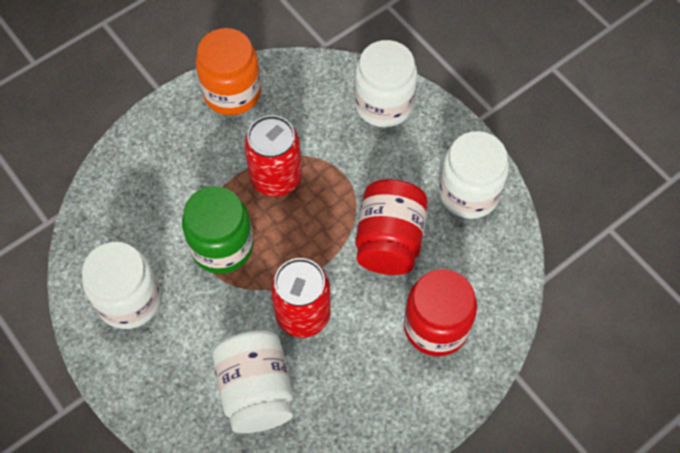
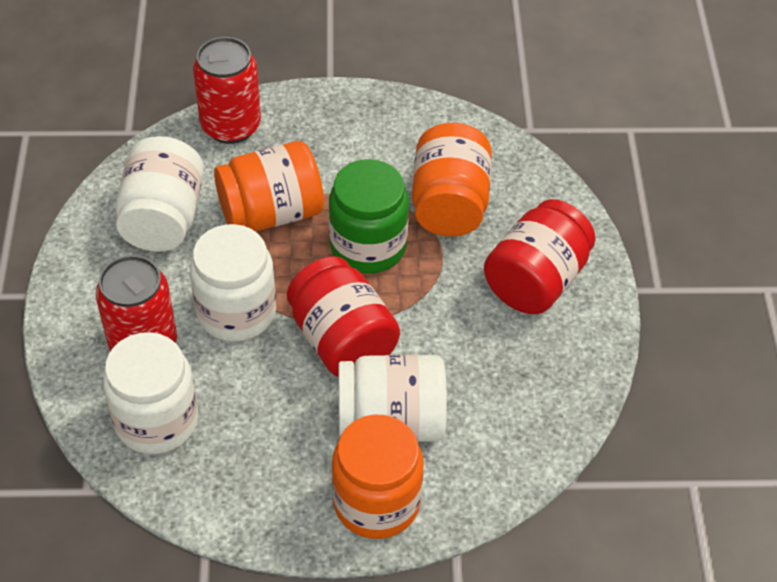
orange jar: 1 -> 3

